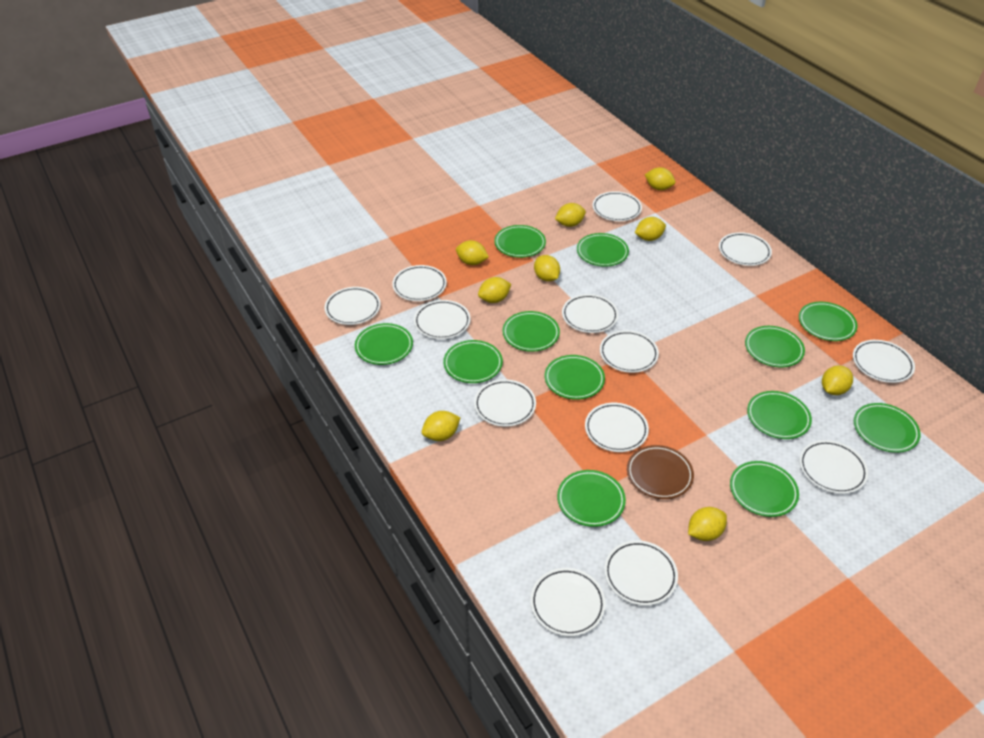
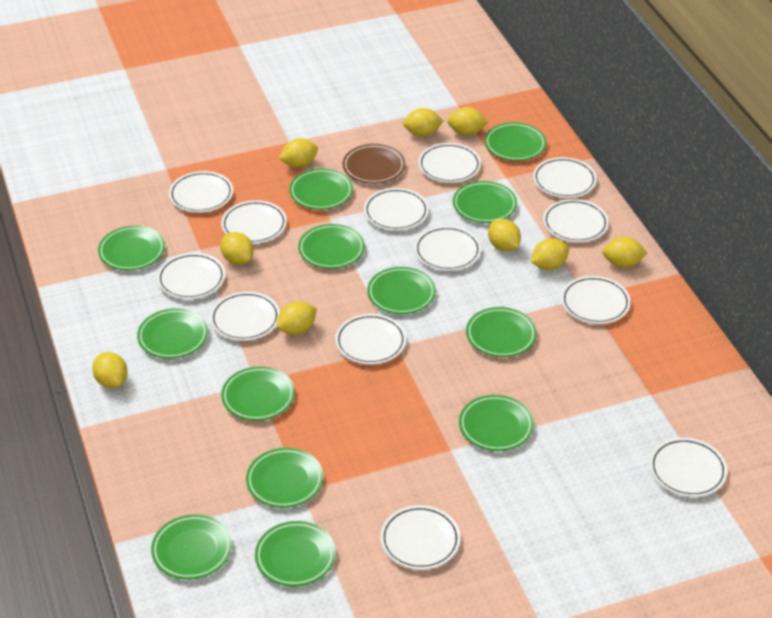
green plate: 12 -> 13

